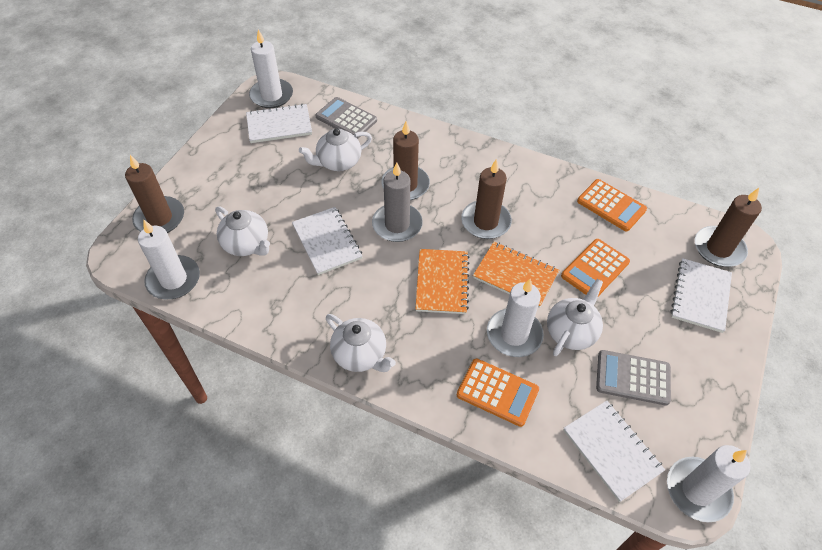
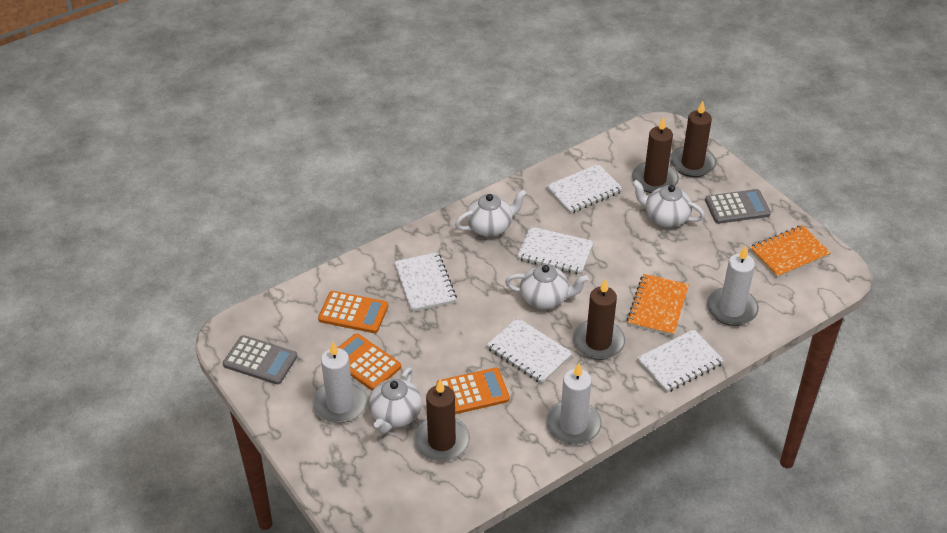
grey candle: 1 -> 0
white candle: 4 -> 3
white notebook: 4 -> 5

